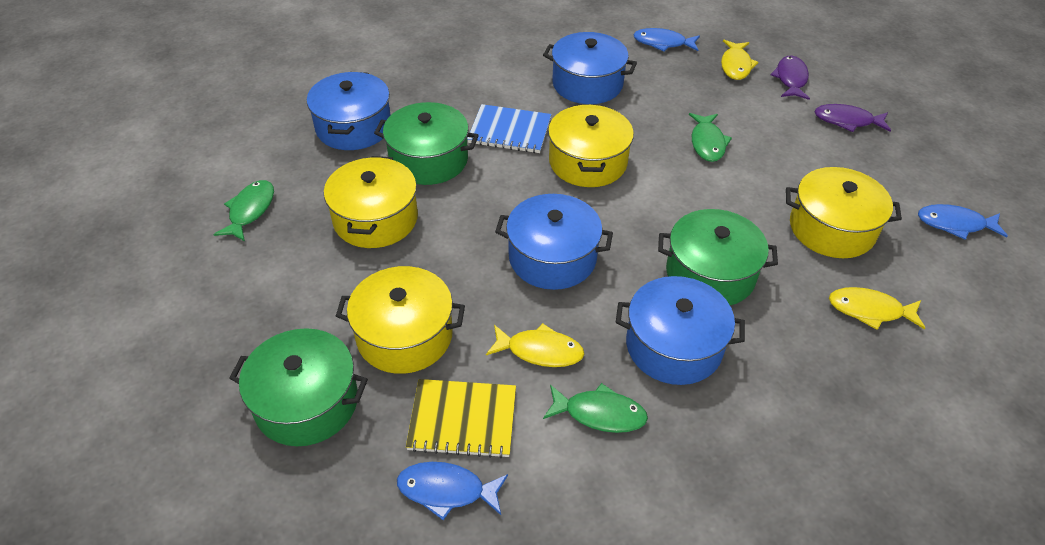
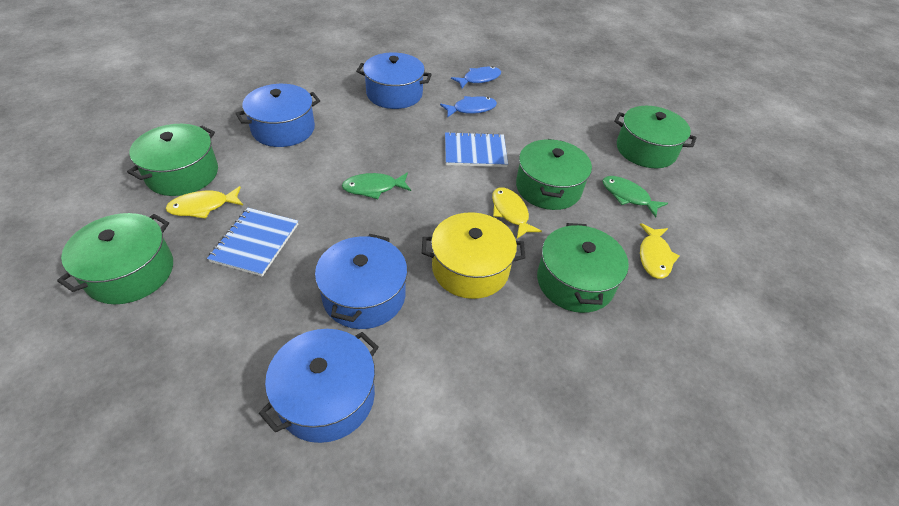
blue fish: 3 -> 2
blue notebook: 1 -> 2
green fish: 3 -> 2
green pot: 3 -> 5
purple fish: 2 -> 0
yellow notebook: 1 -> 0
yellow pot: 4 -> 1

